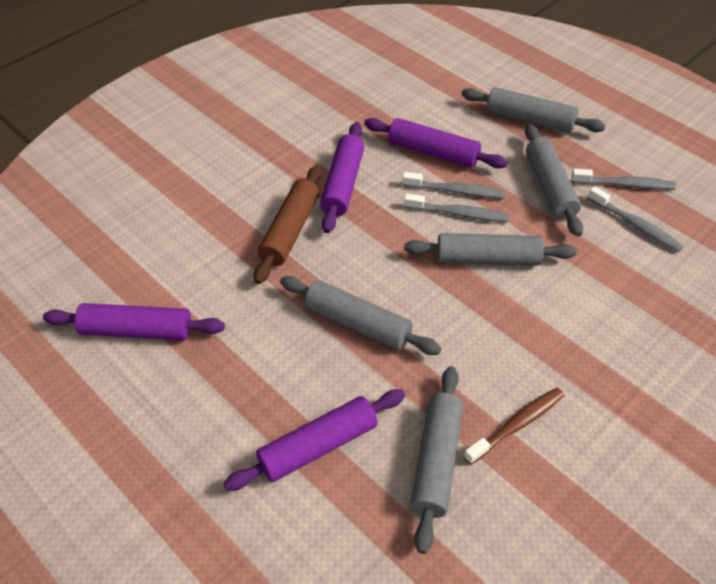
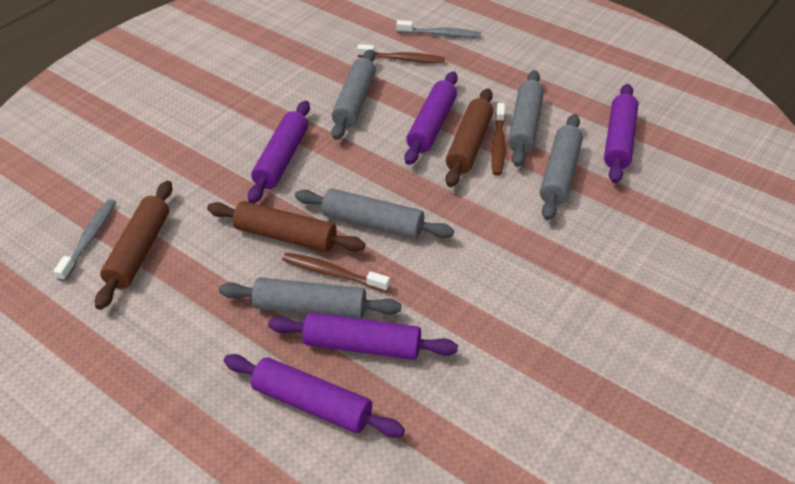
brown rolling pin: 1 -> 3
brown toothbrush: 1 -> 3
grey toothbrush: 4 -> 2
purple rolling pin: 4 -> 5

